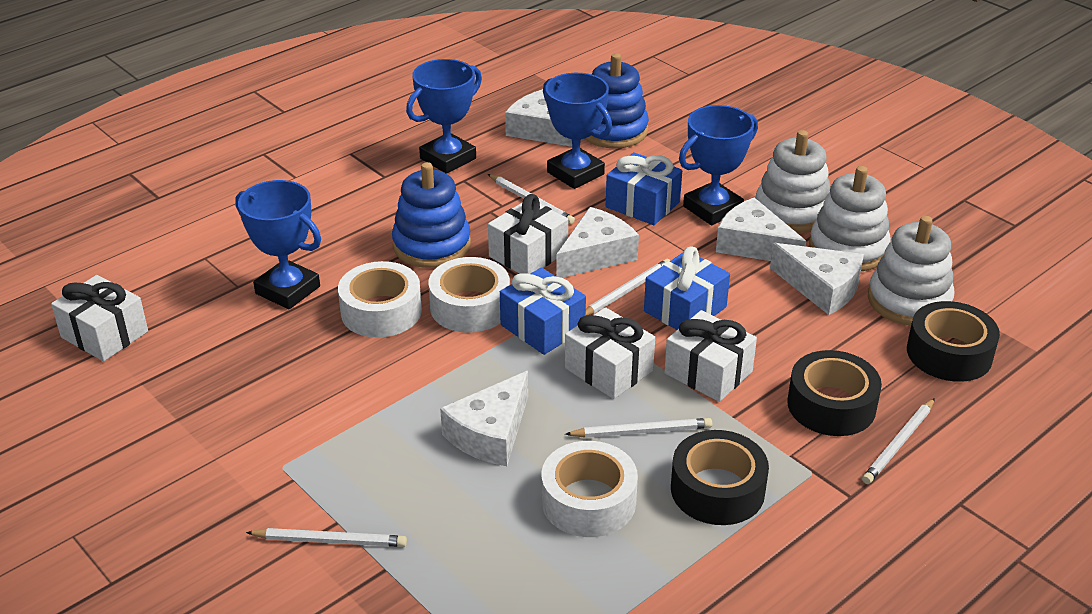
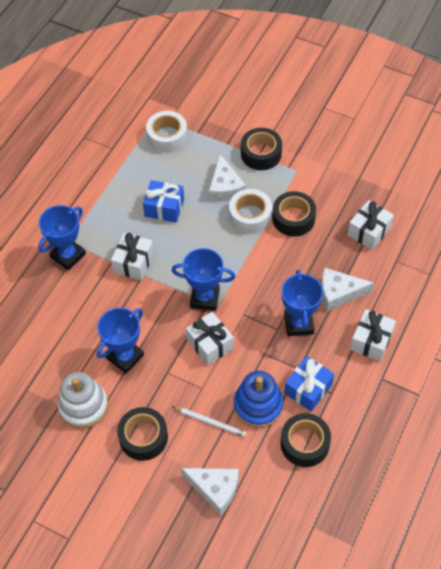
black tape: 3 -> 4
blue gift: 3 -> 2
blue stacking toy: 2 -> 1
white cheese: 5 -> 3
white pencil: 5 -> 1
white stacking toy: 3 -> 1
white tape: 3 -> 2

